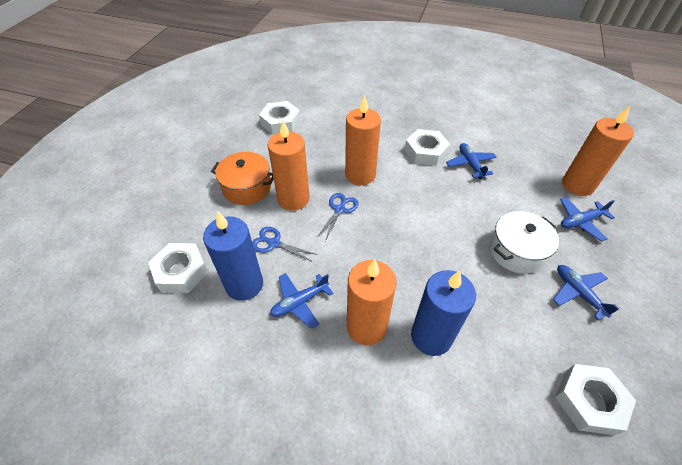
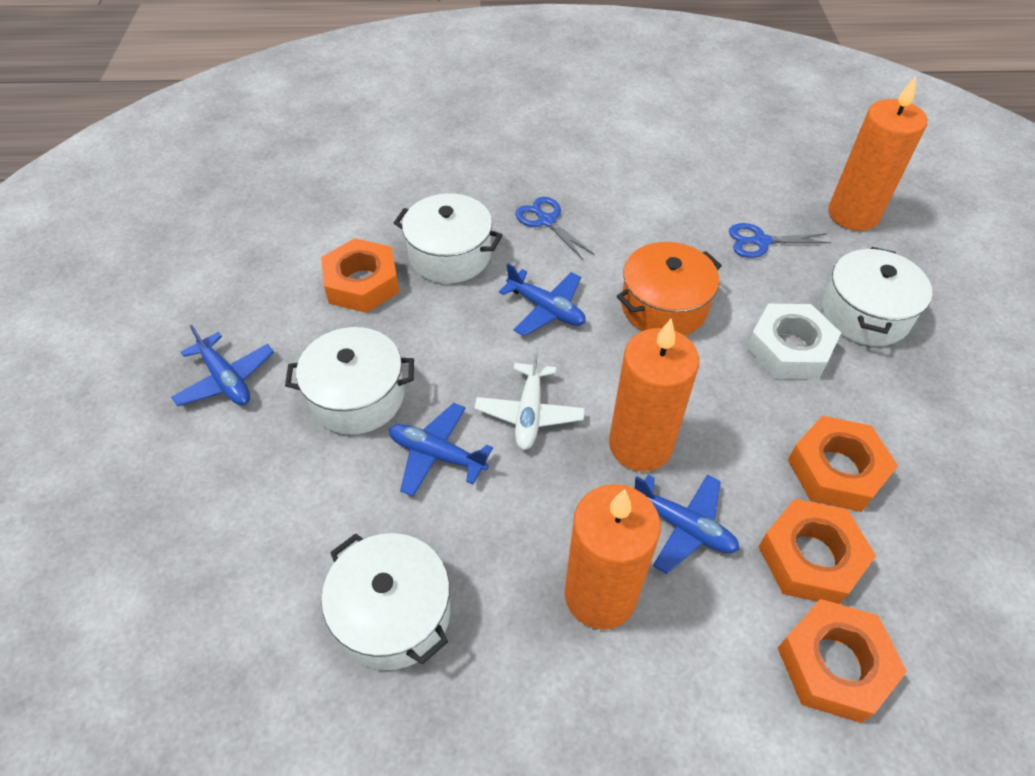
blue candle: 2 -> 0
orange candle: 4 -> 3
orange nut: 0 -> 4
white nut: 4 -> 1
white plane: 0 -> 1
white pot: 1 -> 4

